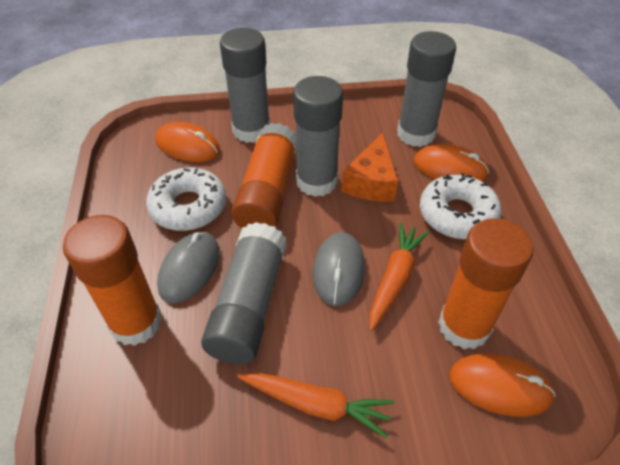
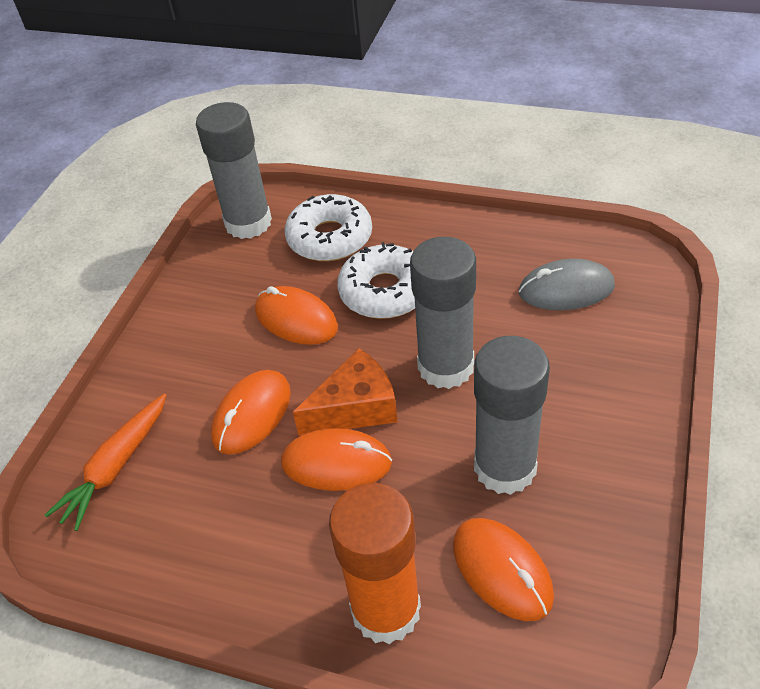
grey glue stick: 4 -> 3
grey mouse: 2 -> 1
orange carrot: 2 -> 1
orange glue stick: 3 -> 1
orange mouse: 3 -> 4

